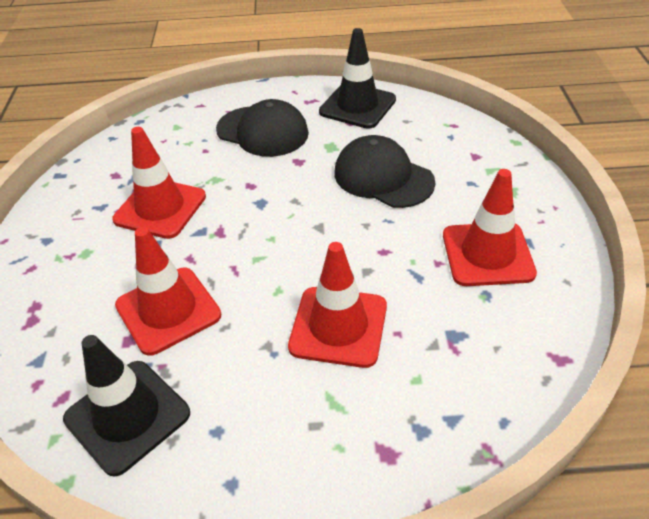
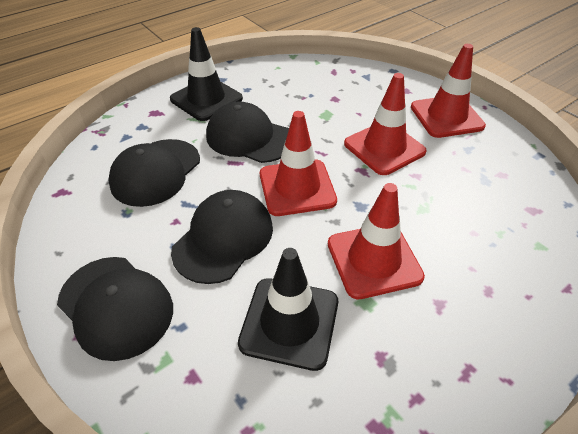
black cap: 2 -> 4

